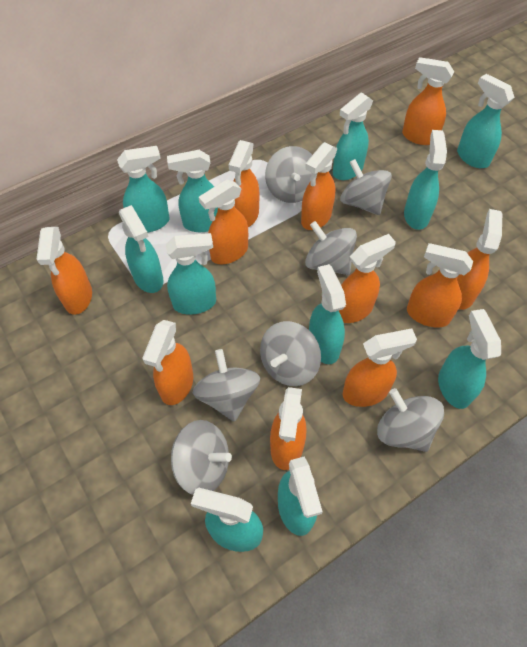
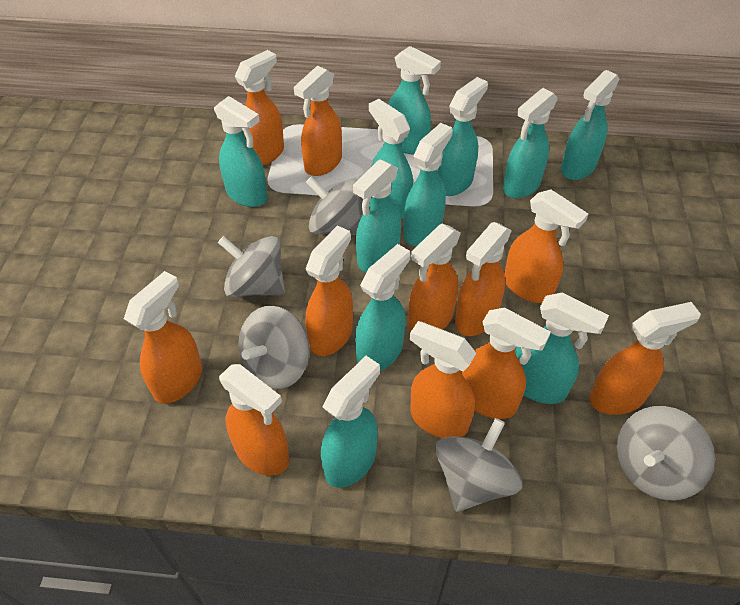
grey spinning top: 7 -> 5

